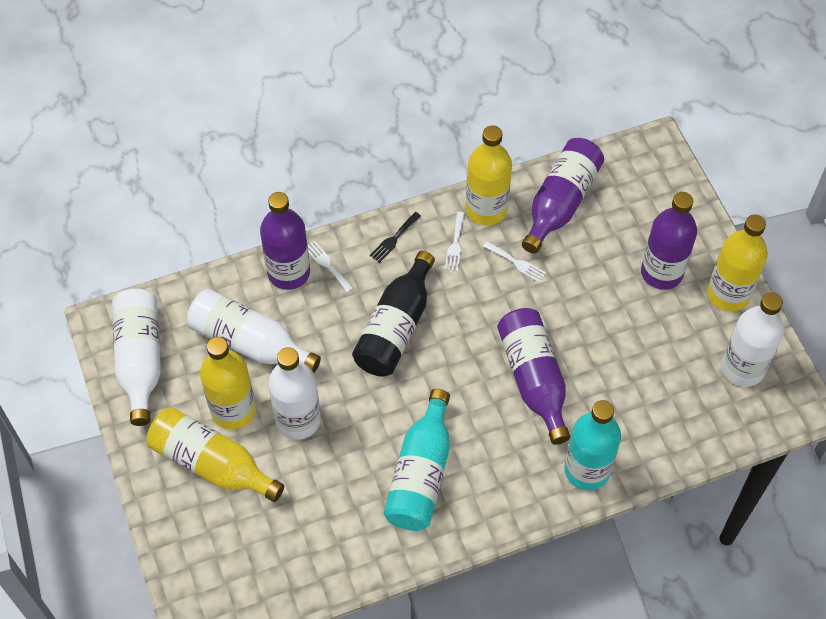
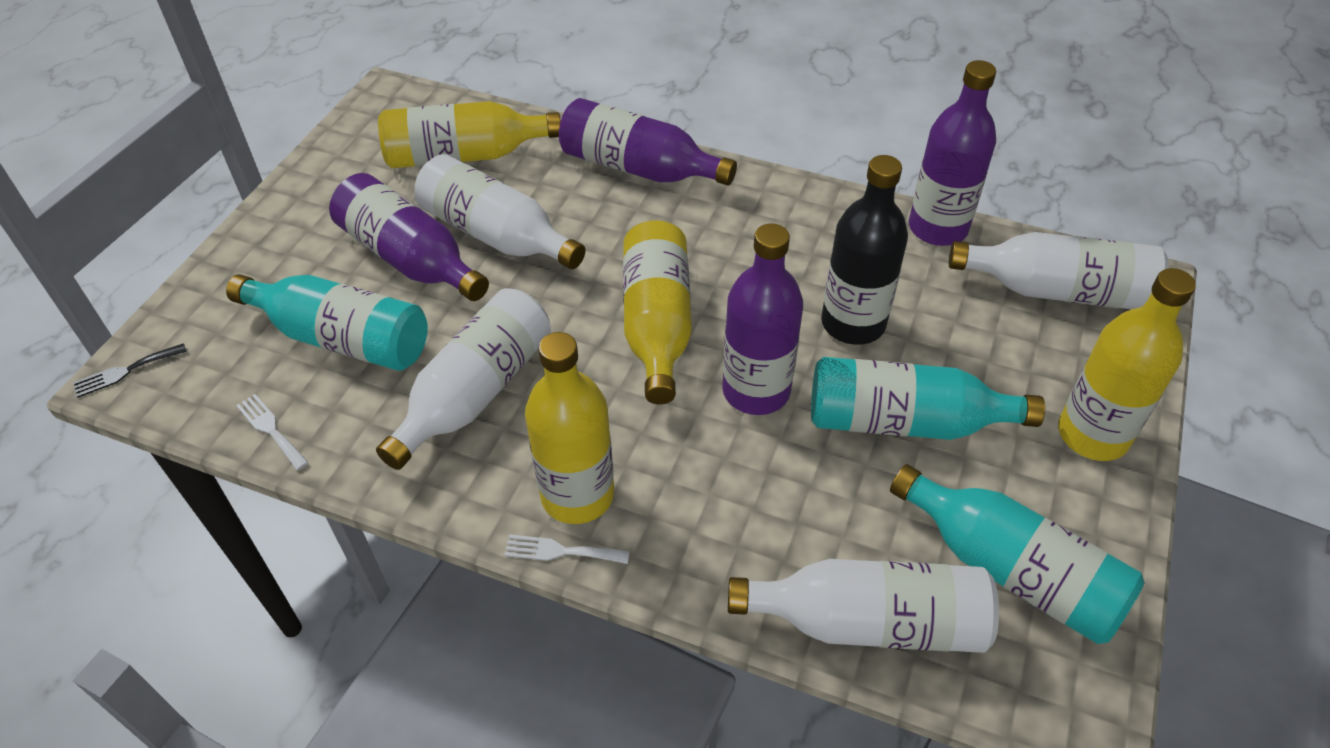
turquoise bottle: 2 -> 3
white fork: 3 -> 2

